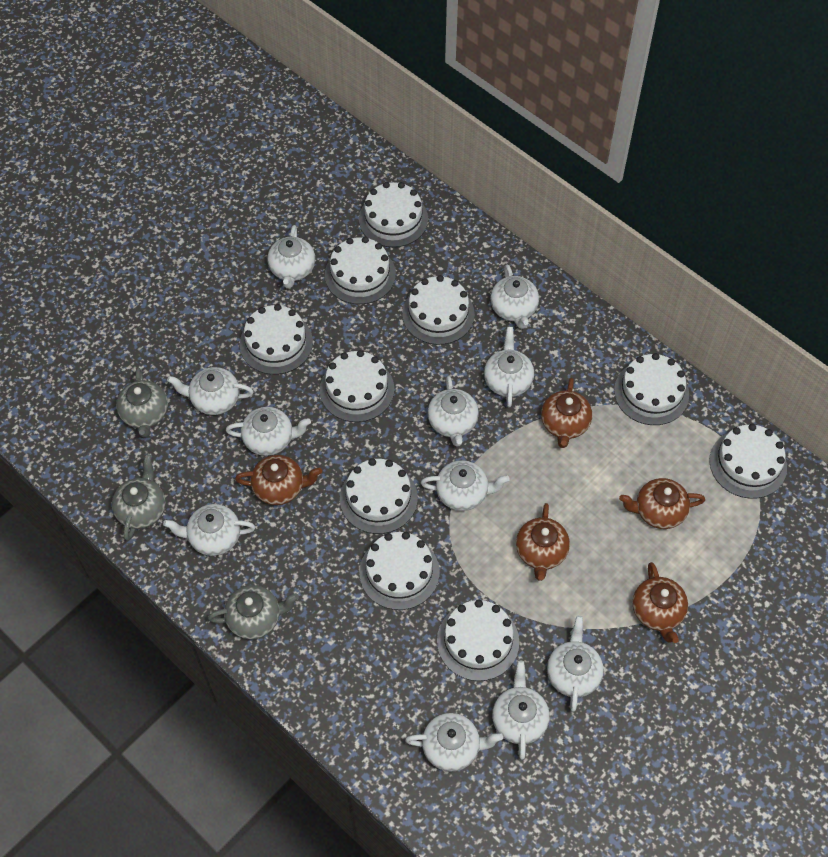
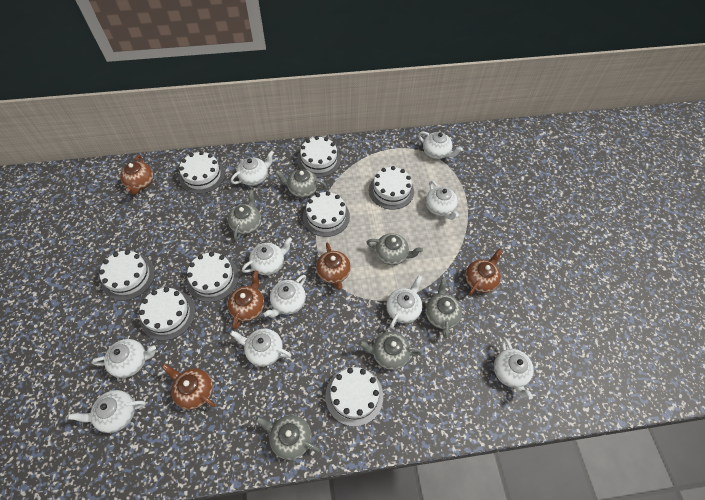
grey teapot: 3 -> 6
white cake: 10 -> 8
white teapot: 11 -> 10

